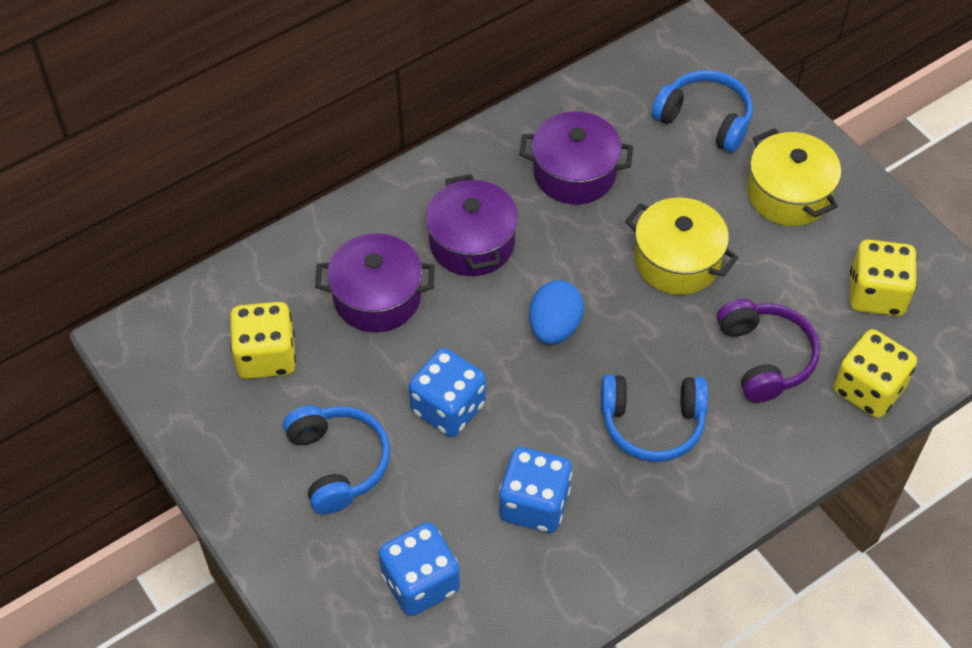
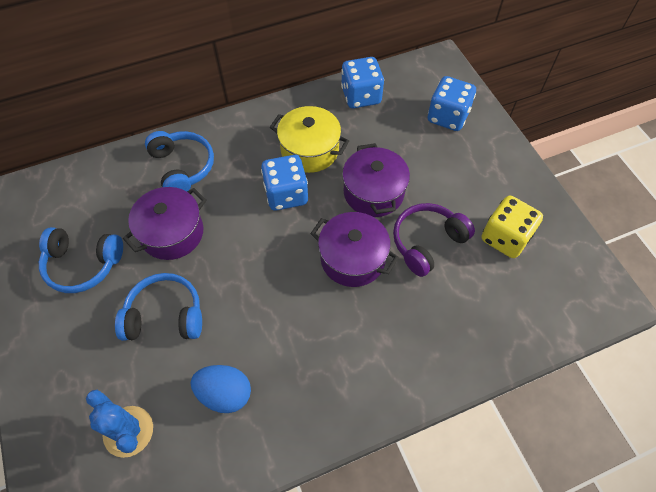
blue cactus: 0 -> 1
yellow dice: 3 -> 1
yellow pot: 2 -> 1

